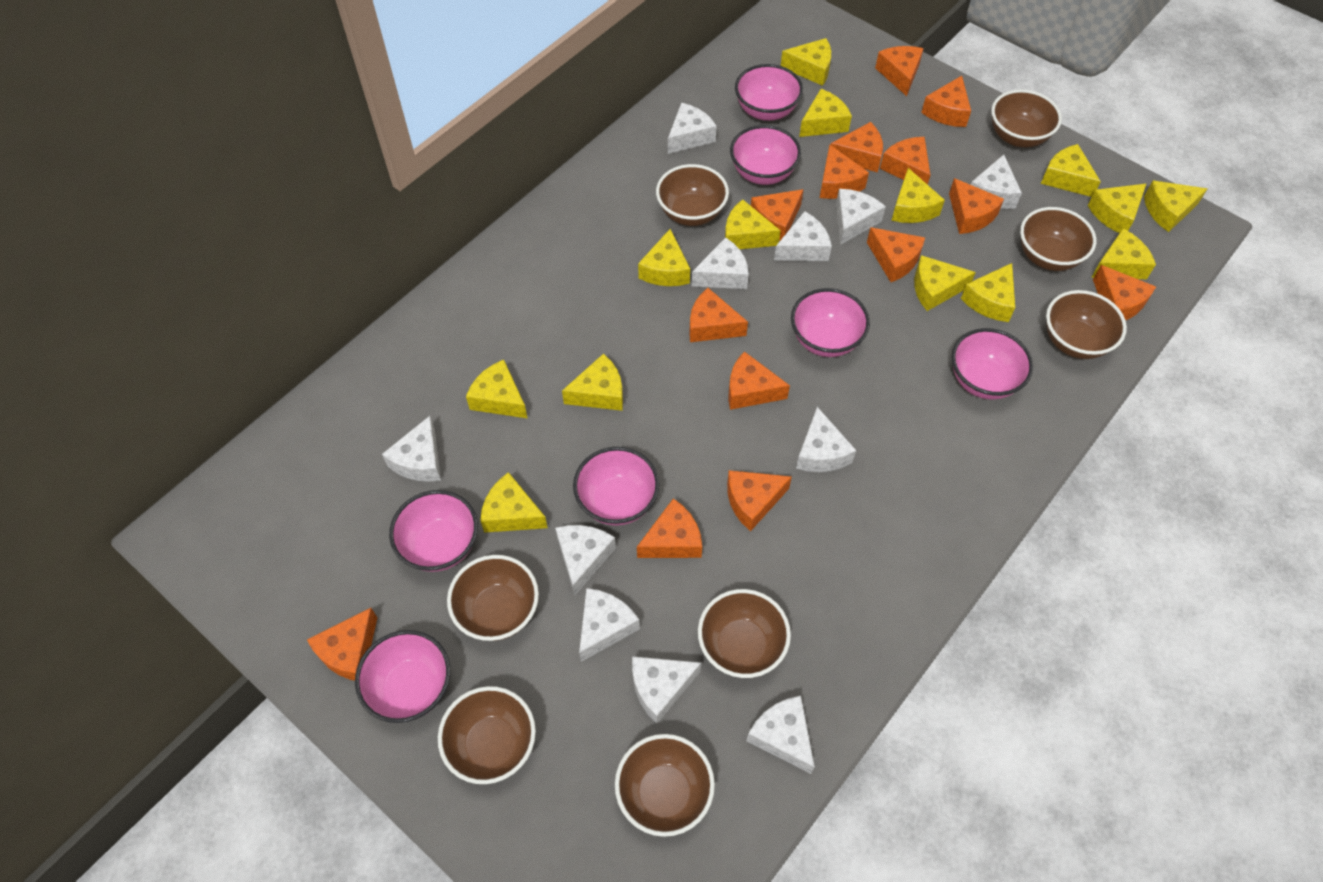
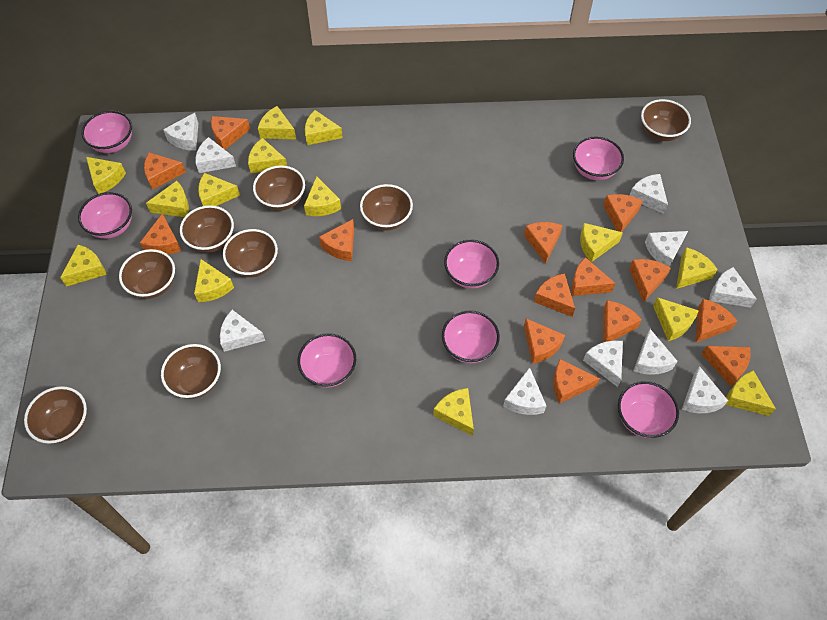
white cheese: 11 -> 10

